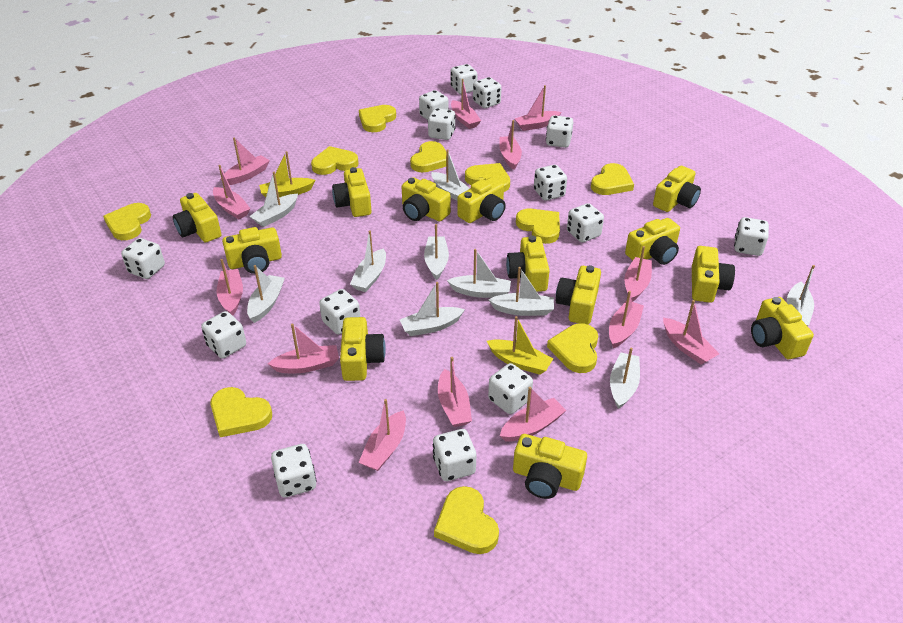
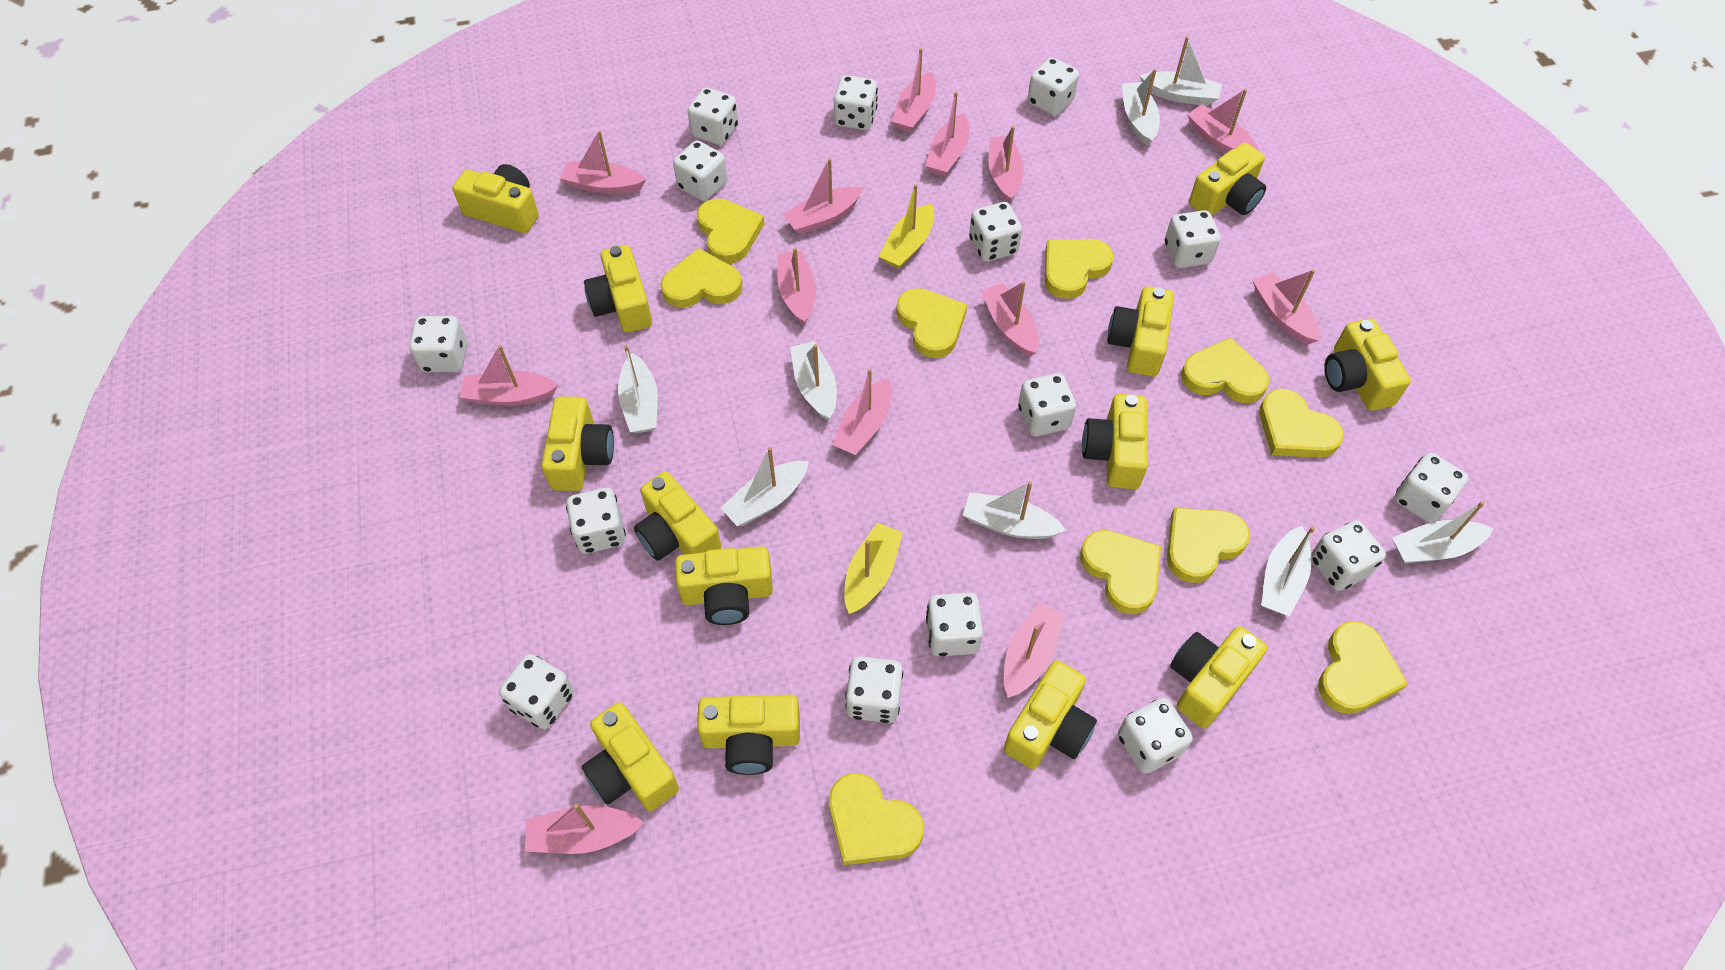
white boat: 10 -> 8
white dice: 14 -> 15

